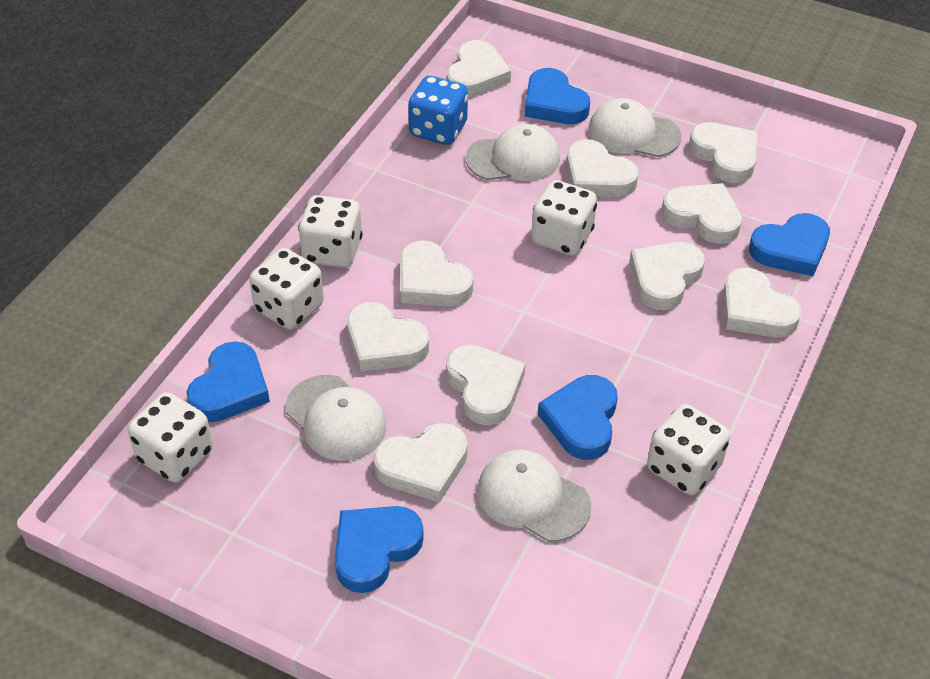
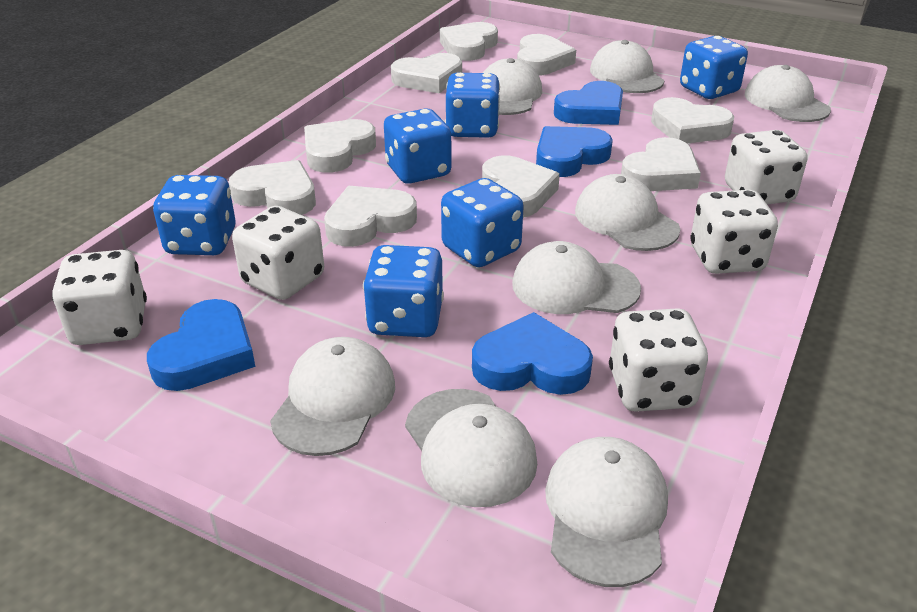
blue dice: 1 -> 6
blue heart: 5 -> 4
white cap: 4 -> 8
white heart: 10 -> 9

